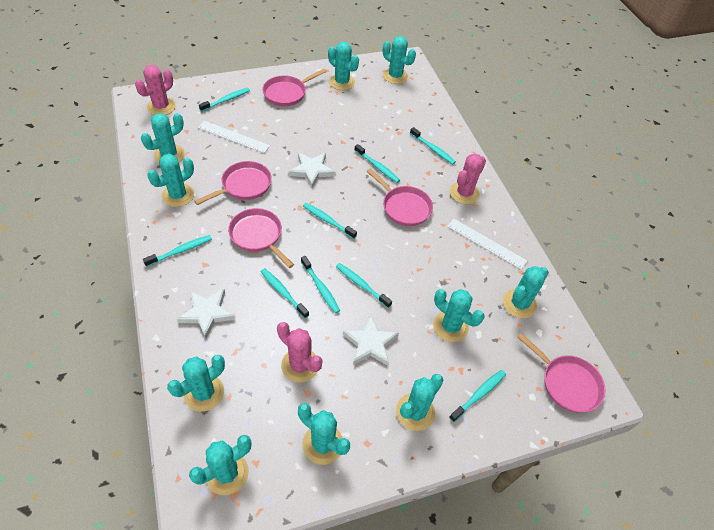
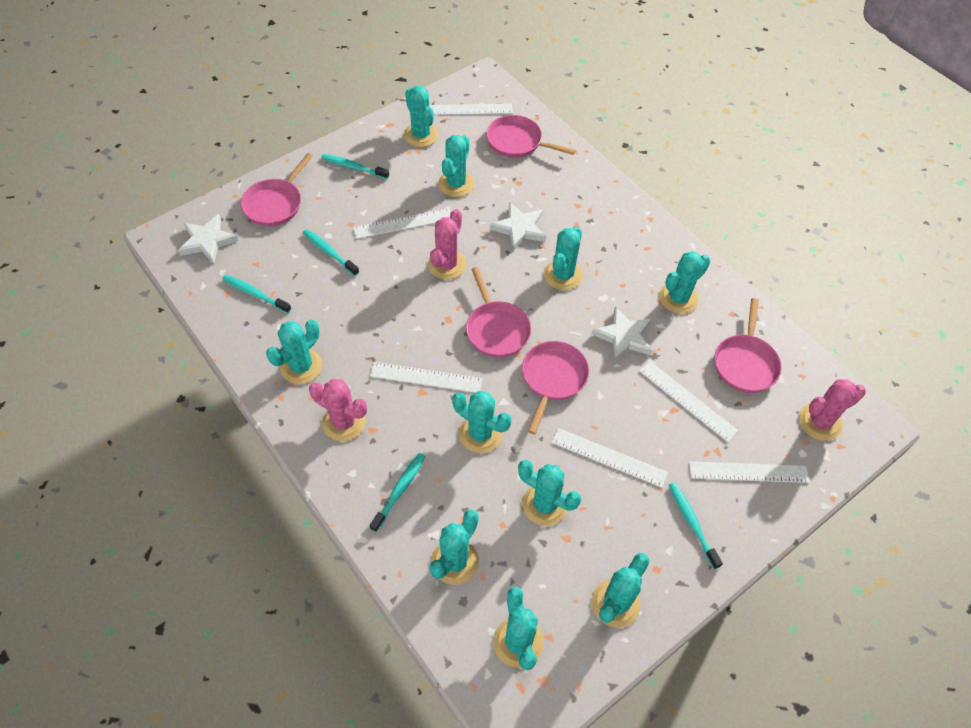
turquoise toothbrush: 9 -> 5
white ruler: 2 -> 6

